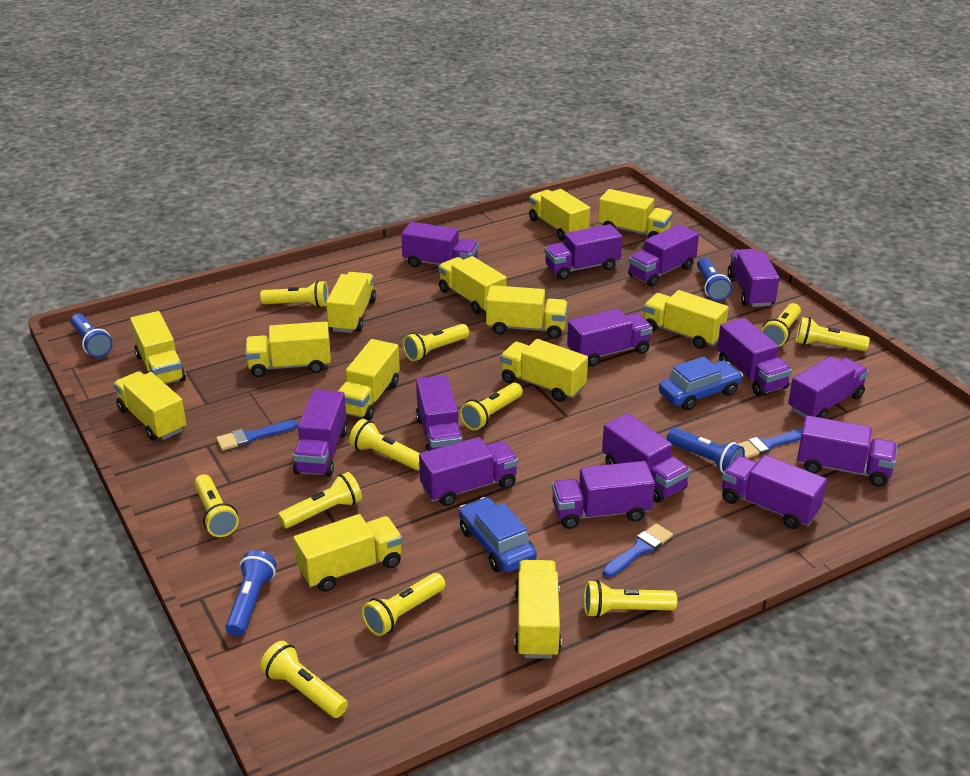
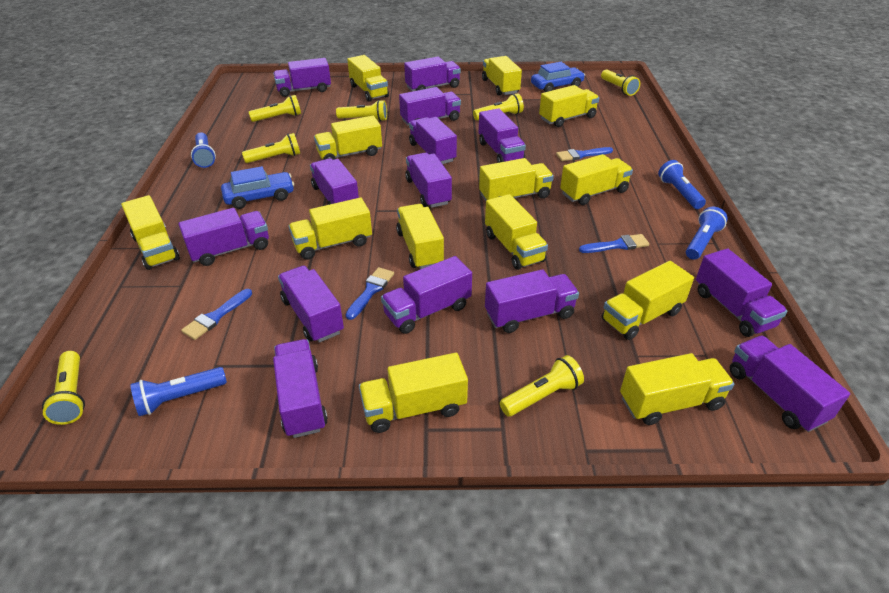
blue brush: 3 -> 4
yellow flashlight: 11 -> 7

